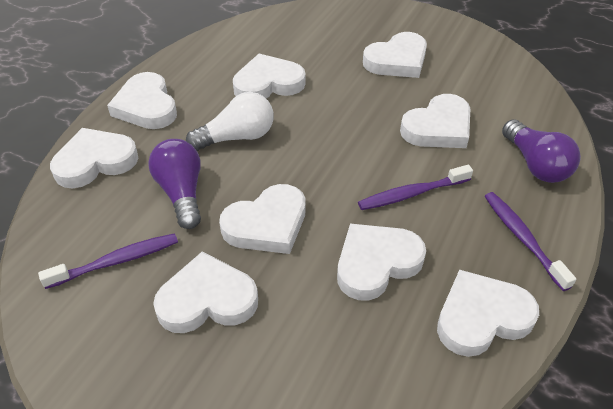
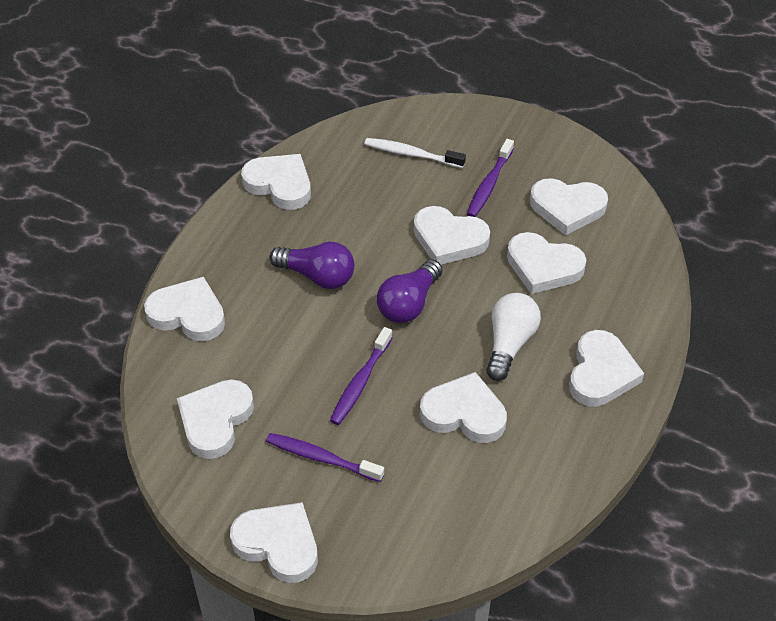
white toothbrush: 0 -> 1

